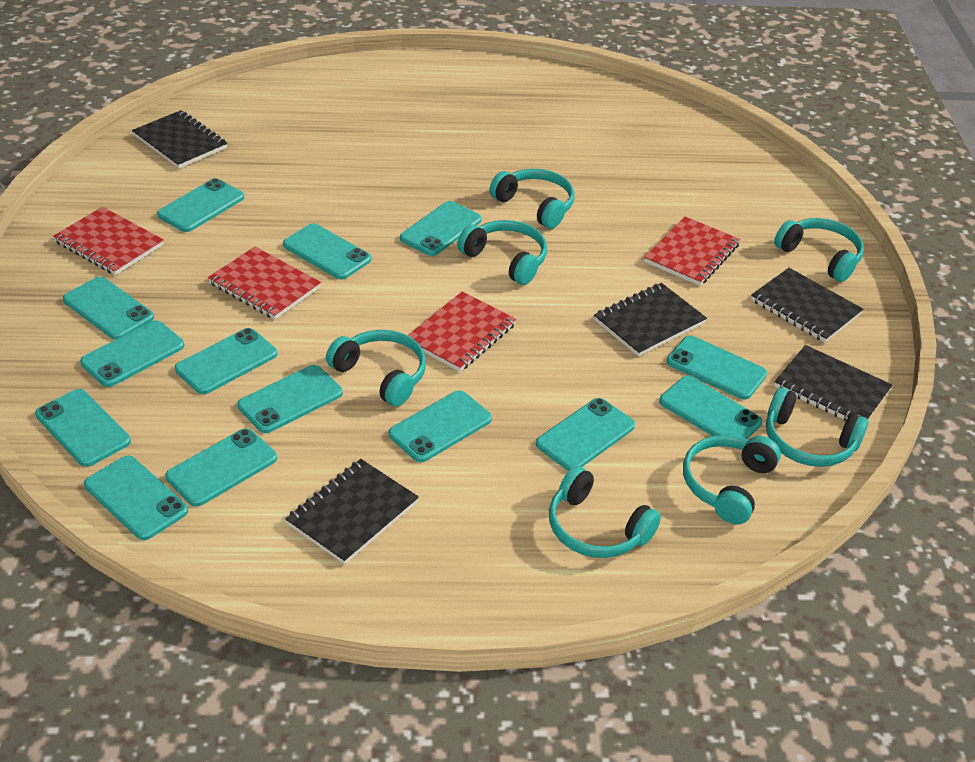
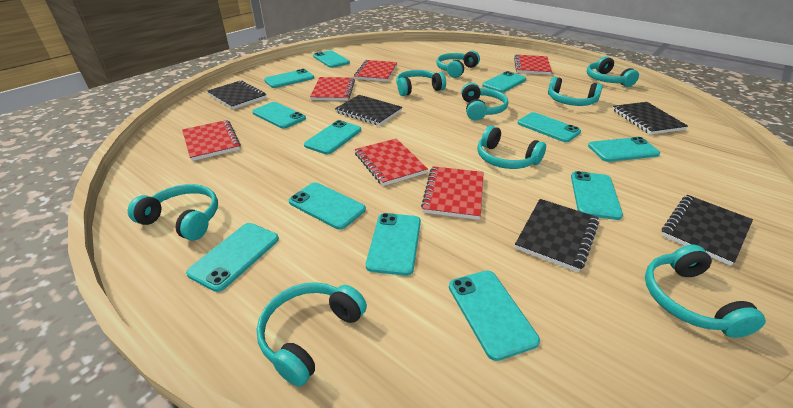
red notebook: 4 -> 6
turquoise headphones: 7 -> 9
turquoise phone: 14 -> 12

